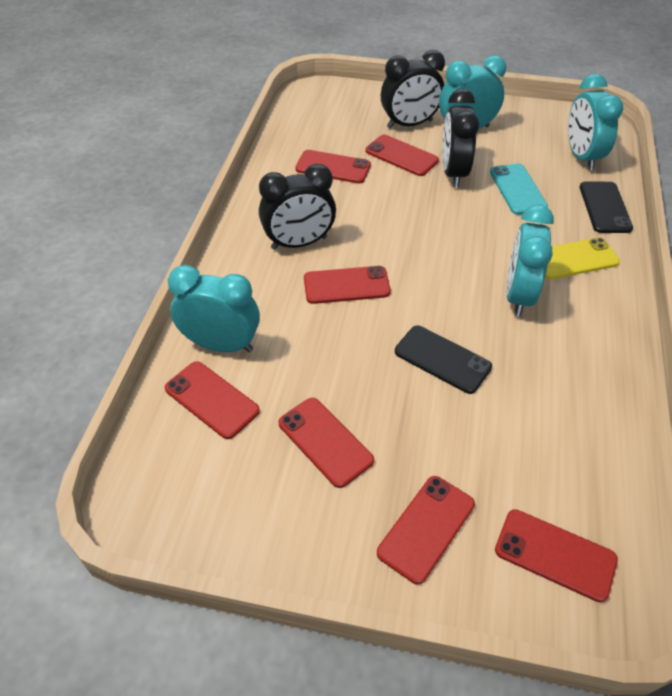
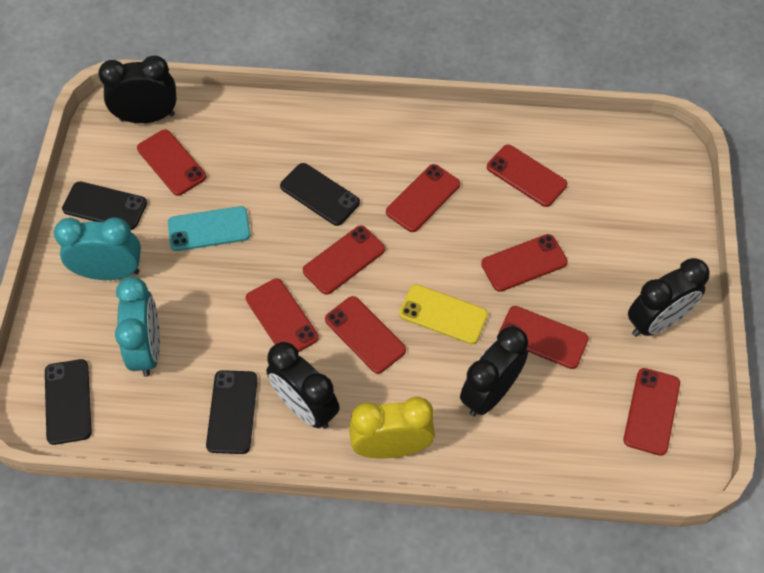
black clock: 3 -> 4
black phone: 2 -> 4
red phone: 7 -> 9
turquoise clock: 4 -> 2
yellow clock: 0 -> 1

